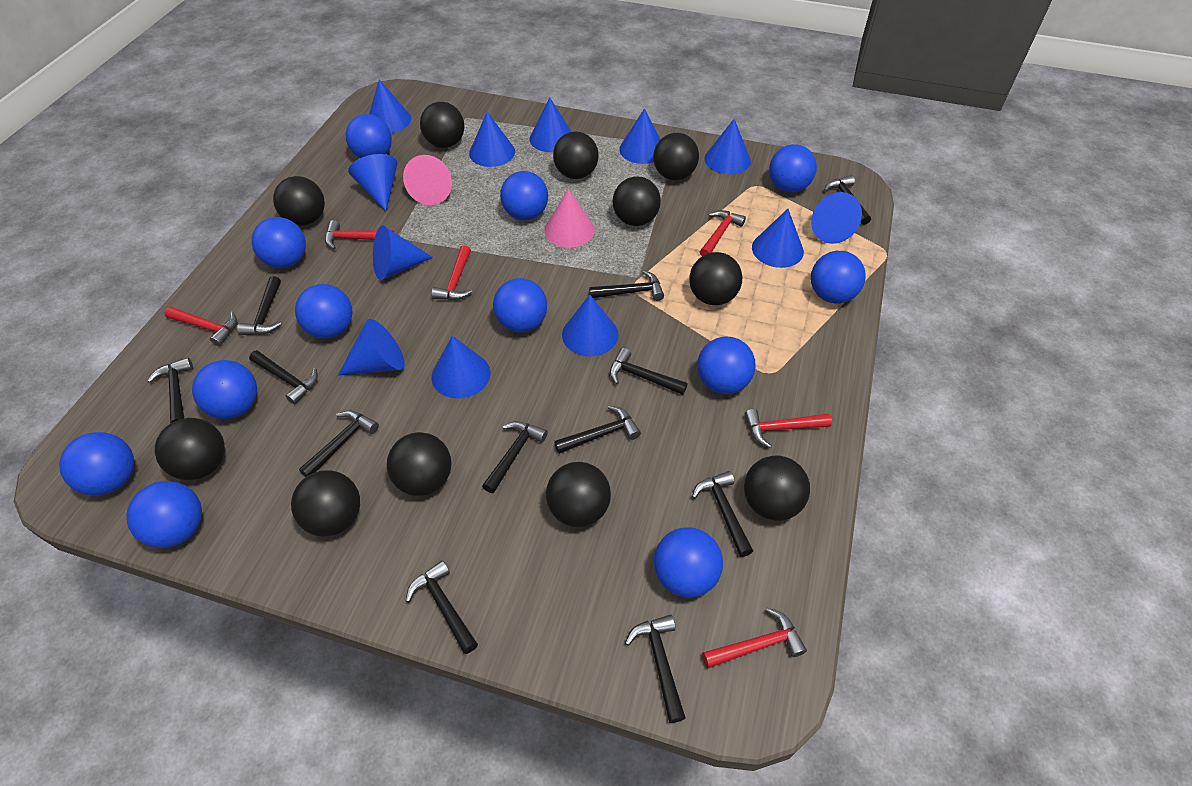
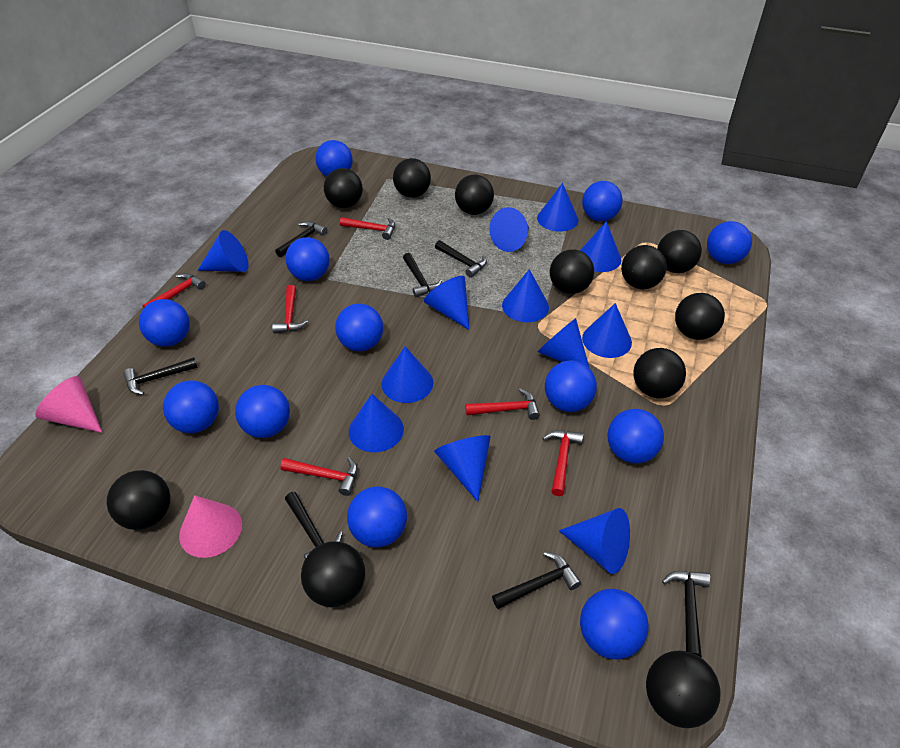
black hammer: 12 -> 7

